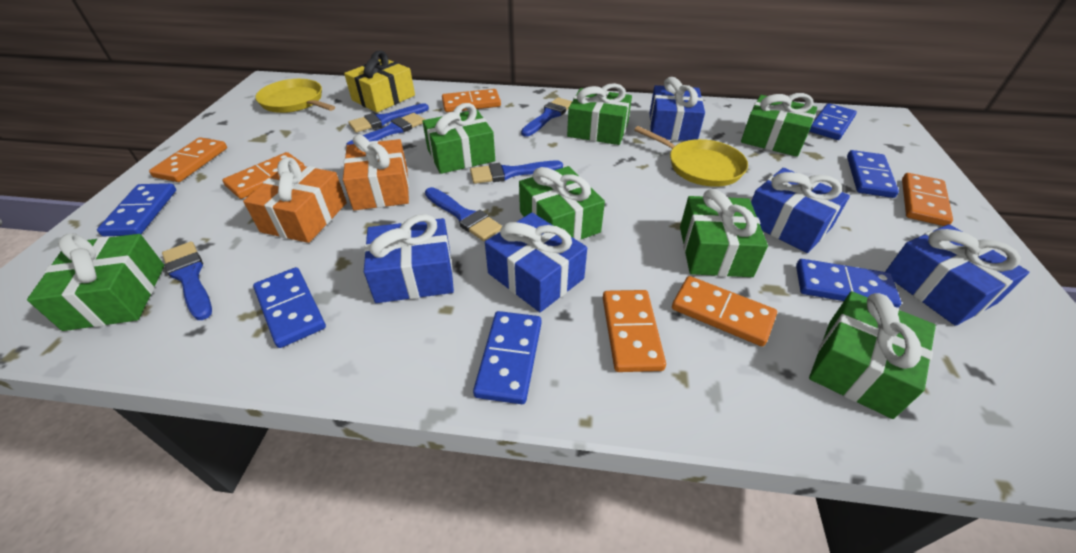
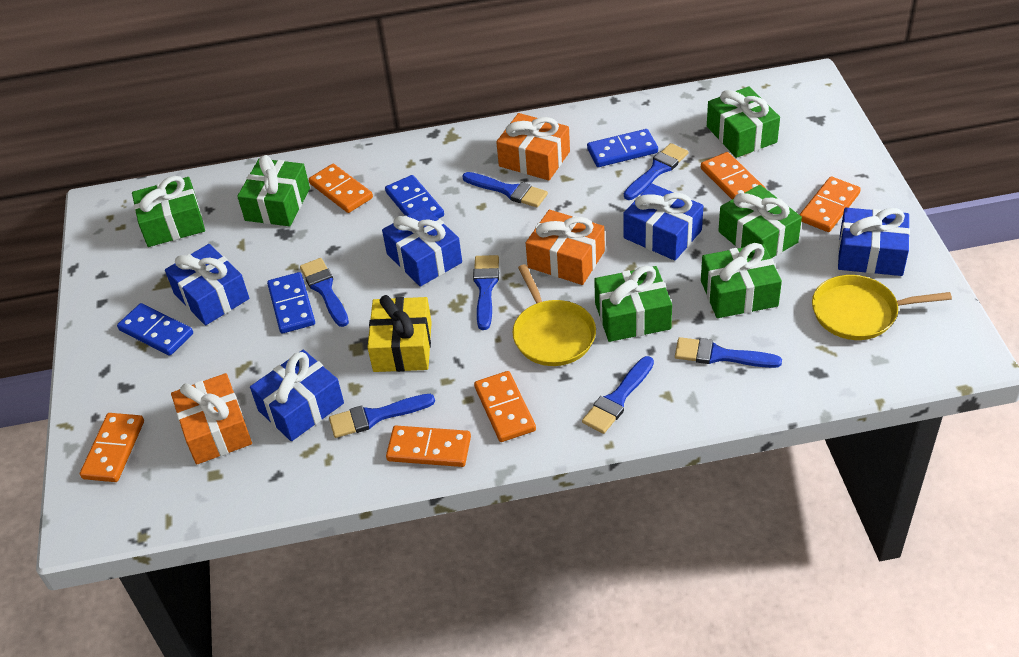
blue brush: 6 -> 7
blue domino: 6 -> 4
green gift: 7 -> 6
orange gift: 2 -> 3

